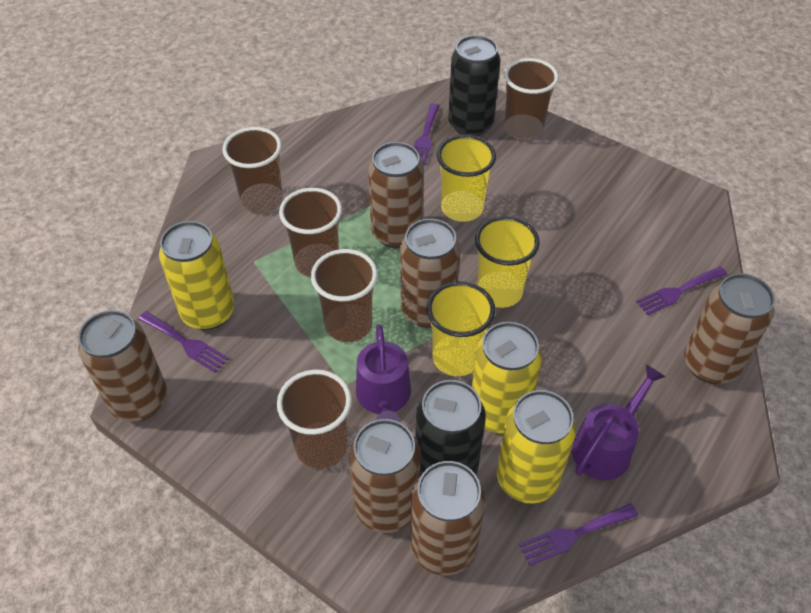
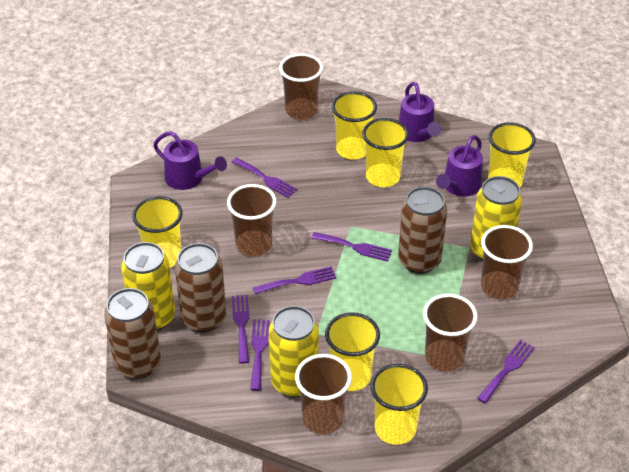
black can: 2 -> 0
brown can: 6 -> 3
purple fork: 4 -> 6
purple watering can: 2 -> 3
yellow cup: 3 -> 6

